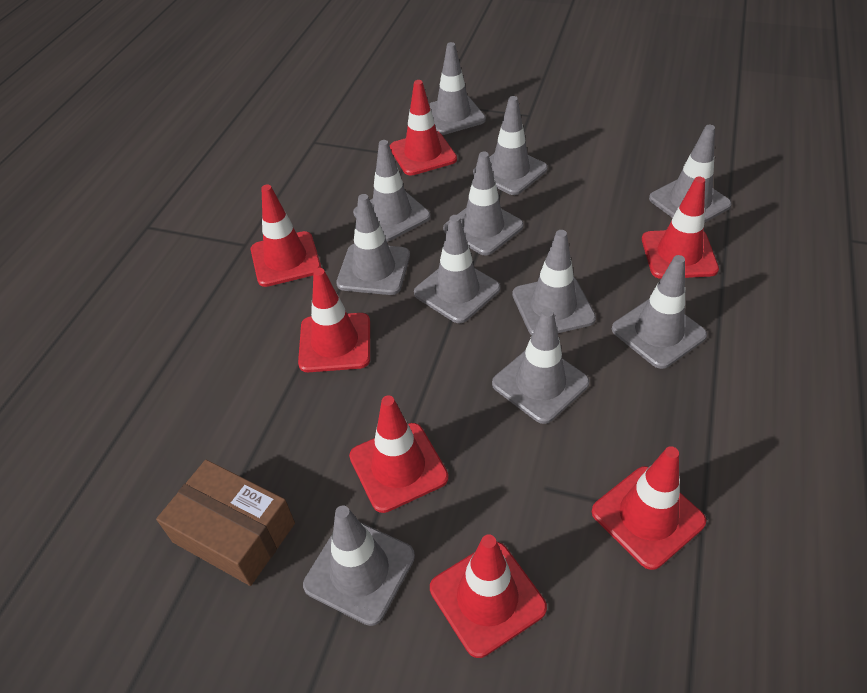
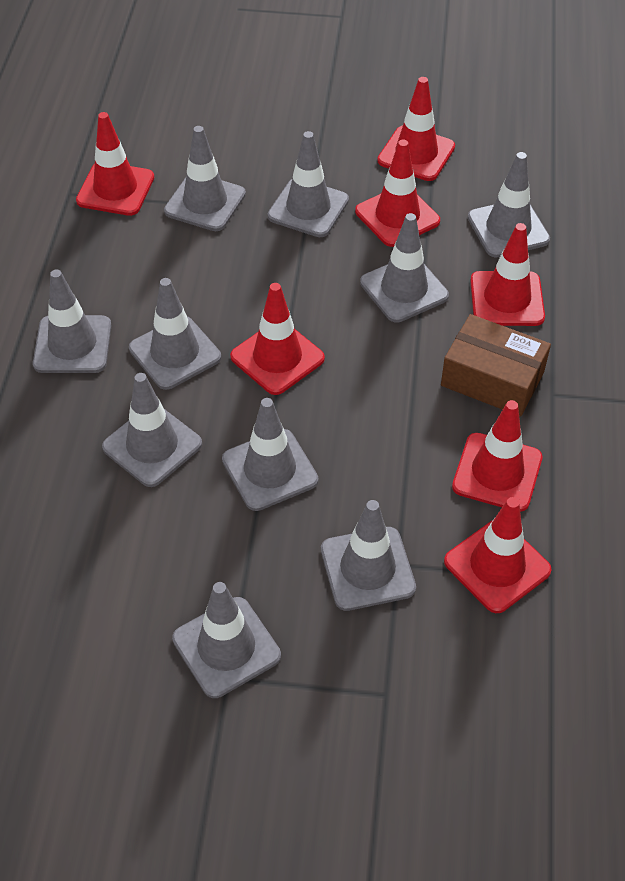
grey traffic cone: 11 -> 10

